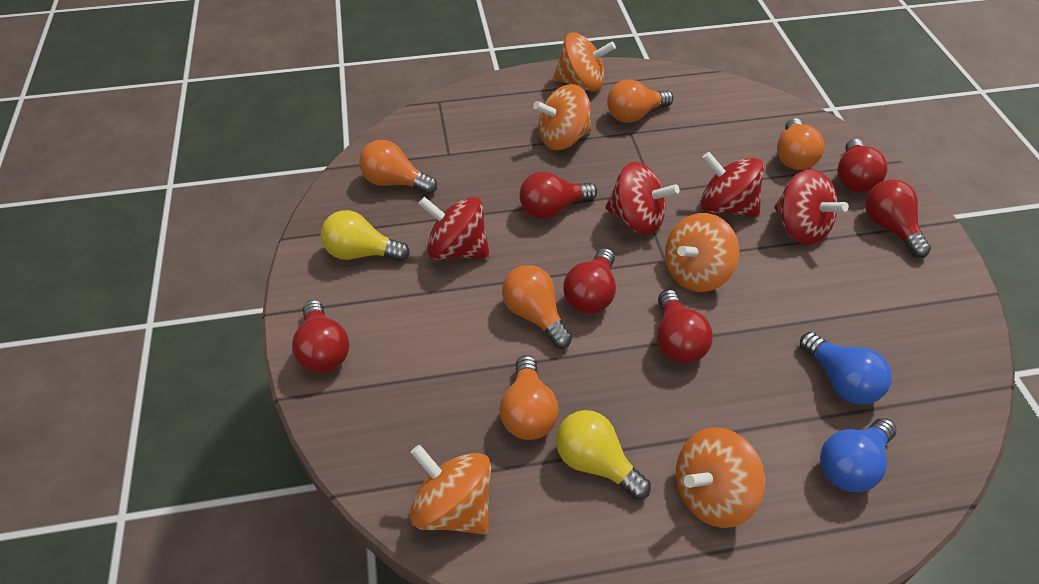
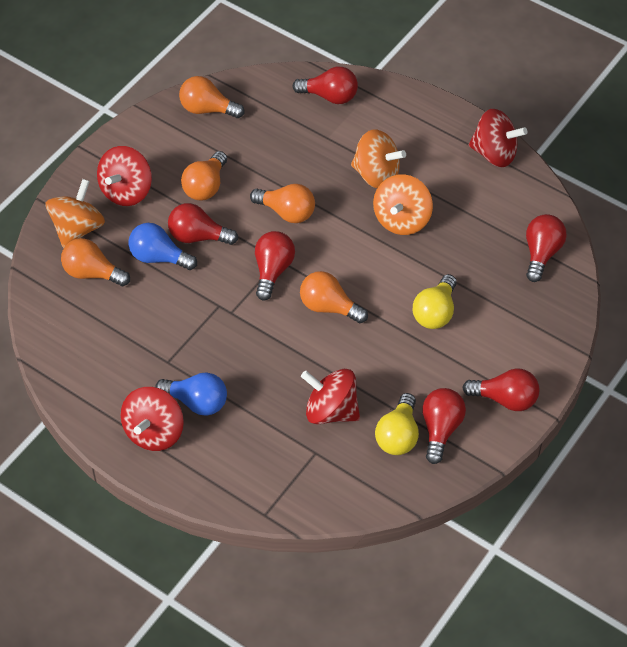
orange spinning top: 5 -> 3

